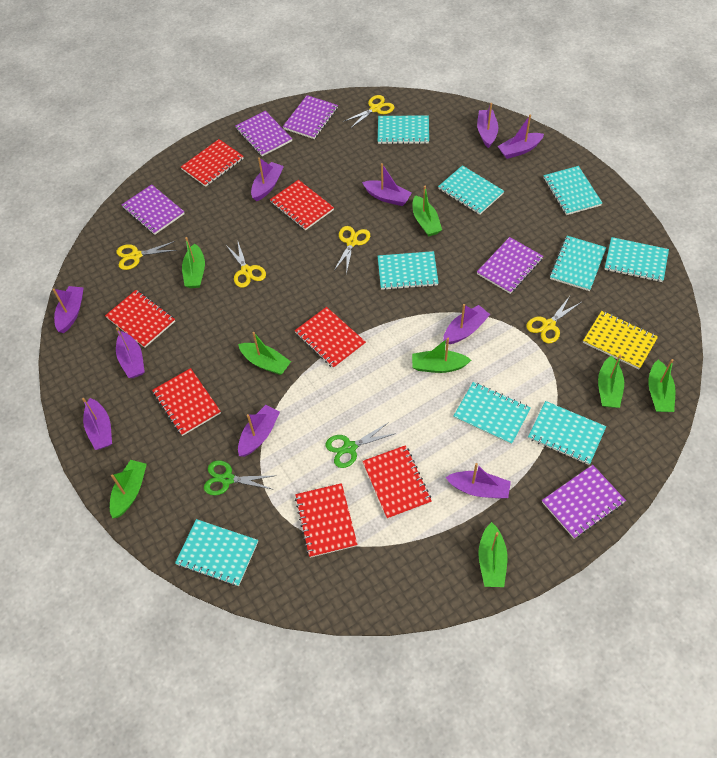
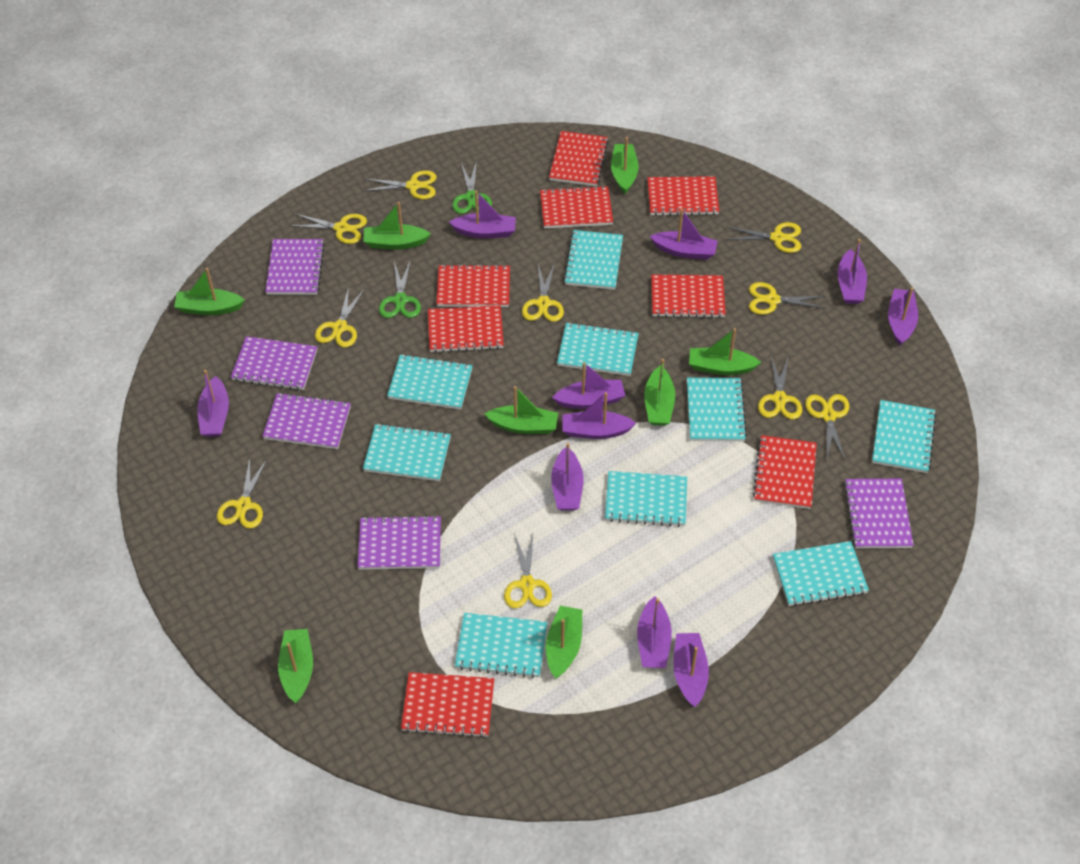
red notebook: 7 -> 8
yellow notebook: 1 -> 0
yellow scissors: 5 -> 10

